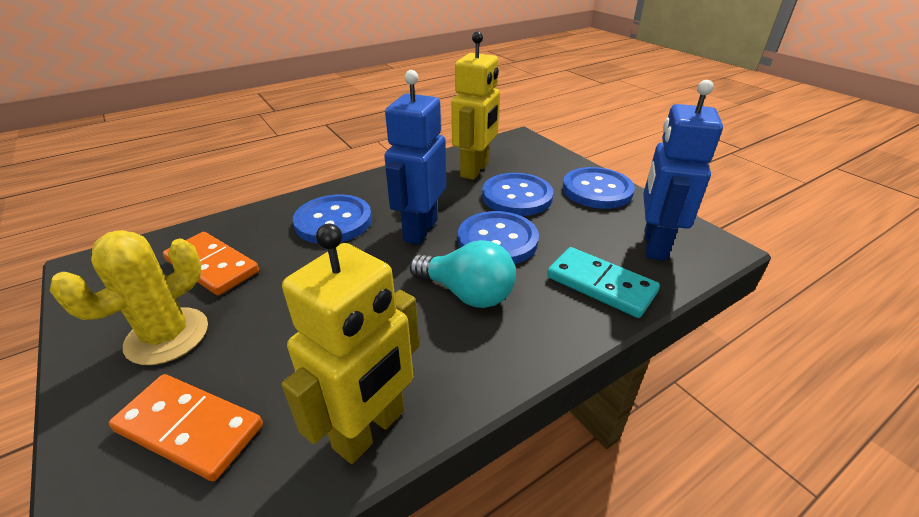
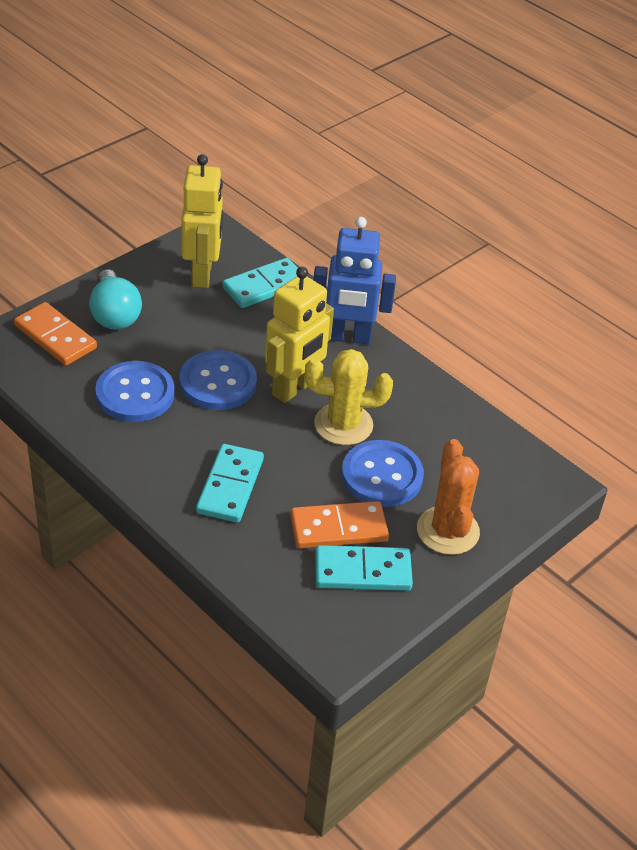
blue button: 4 -> 3
blue robot: 2 -> 1
orange cactus: 0 -> 1
turquoise domino: 1 -> 3

